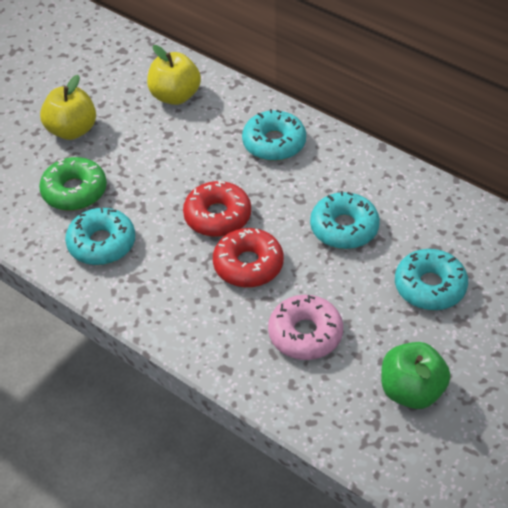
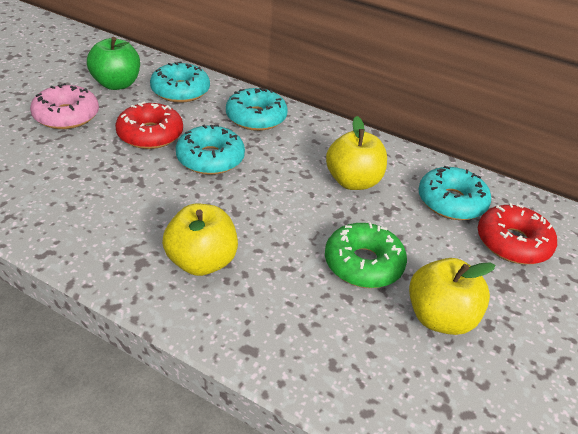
yellow apple: 2 -> 3

